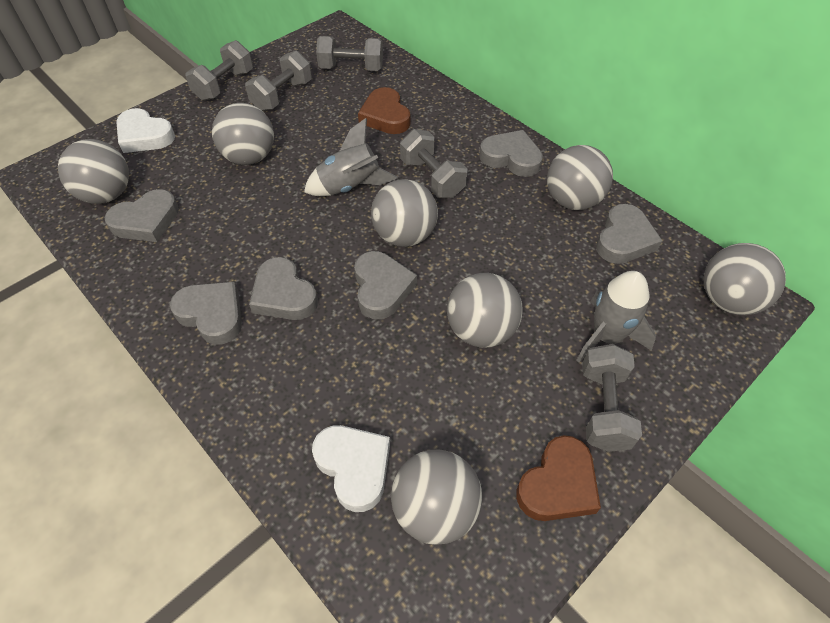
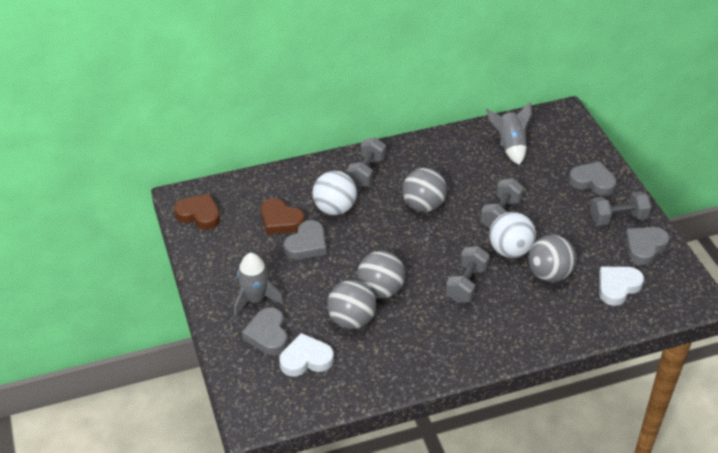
grey ball: 7 -> 4
grey dumbbell: 5 -> 4
grey heart: 6 -> 4
white ball: 0 -> 2

